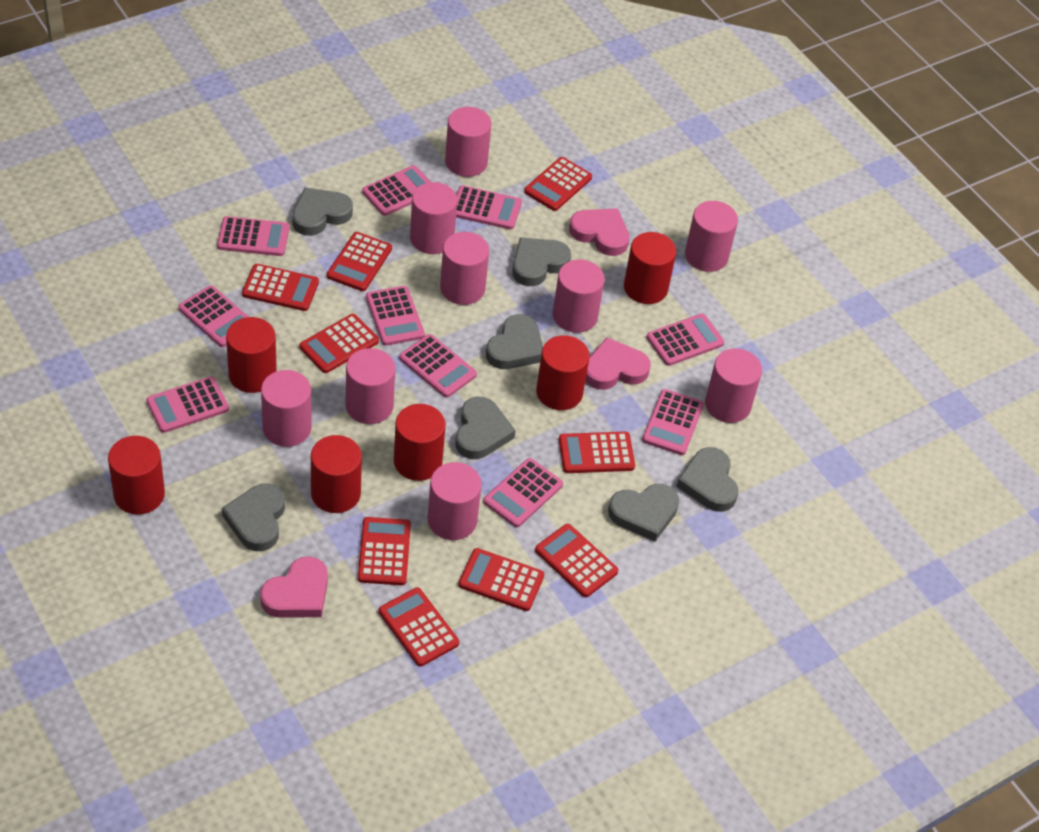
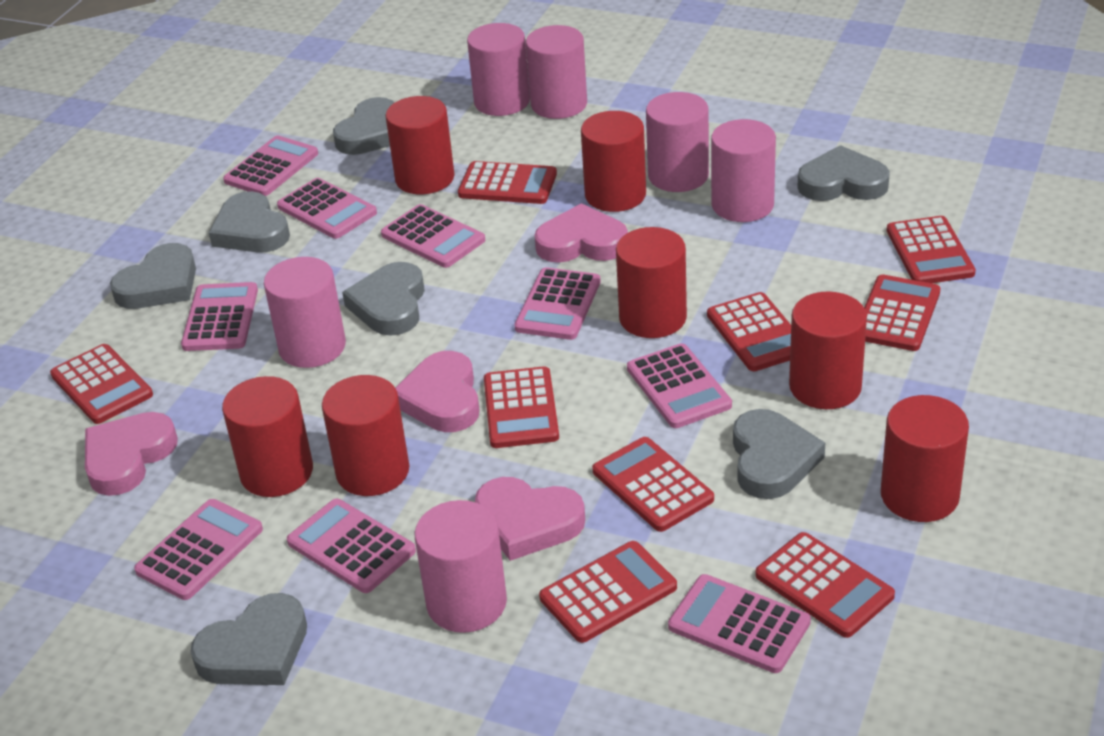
pink calculator: 10 -> 9
pink cylinder: 9 -> 6
pink heart: 3 -> 4
red cylinder: 6 -> 7

